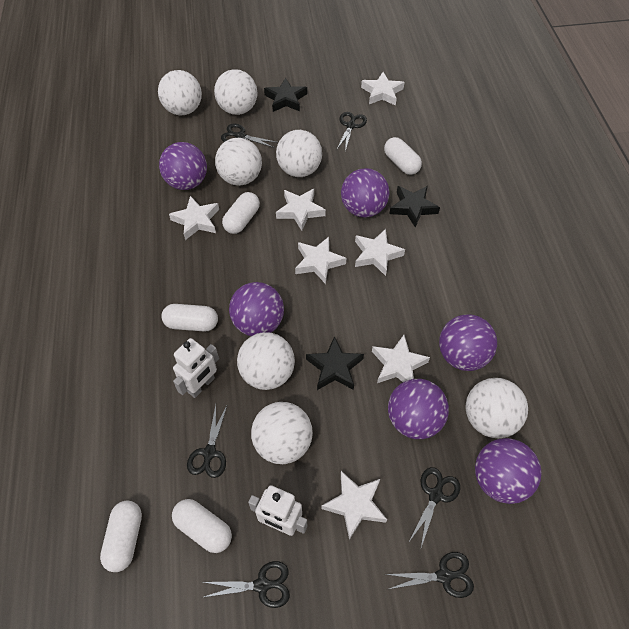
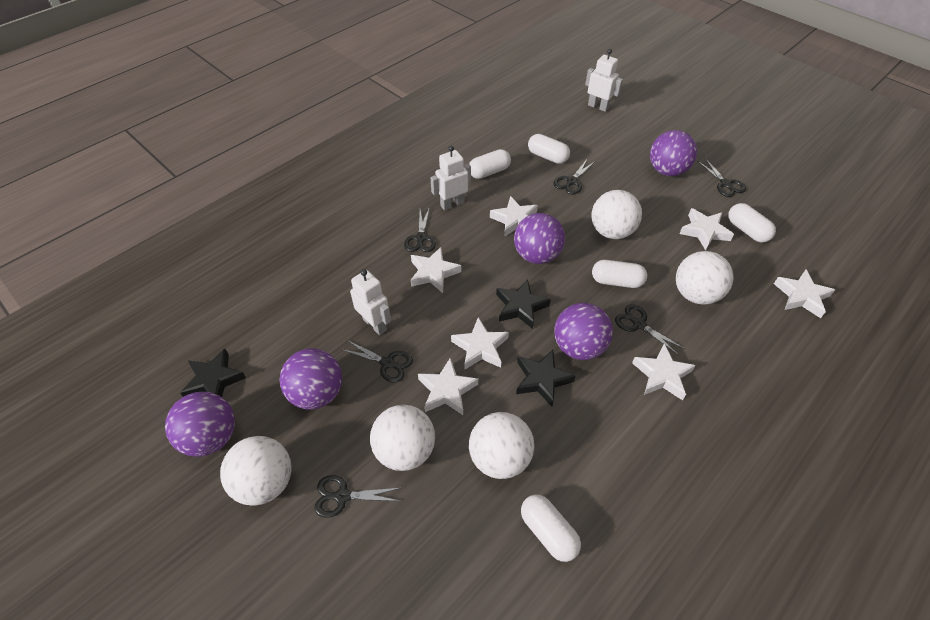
purple ball: 6 -> 5
white ball: 7 -> 5
white robot: 2 -> 3

